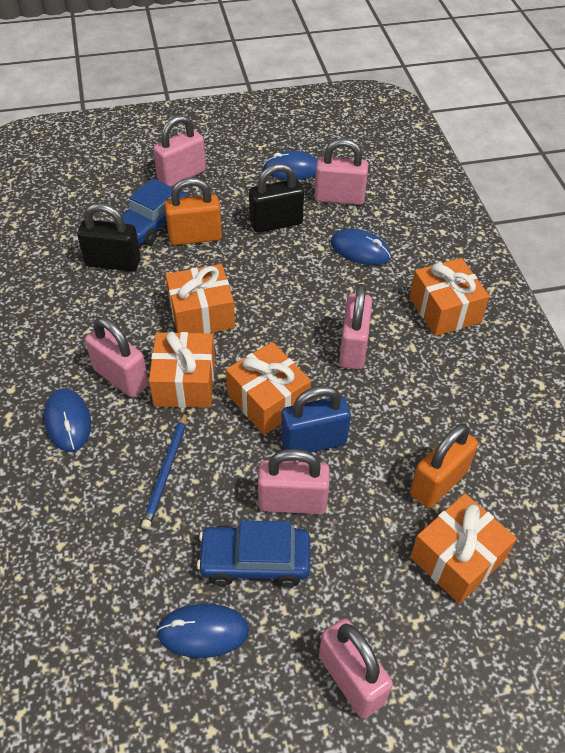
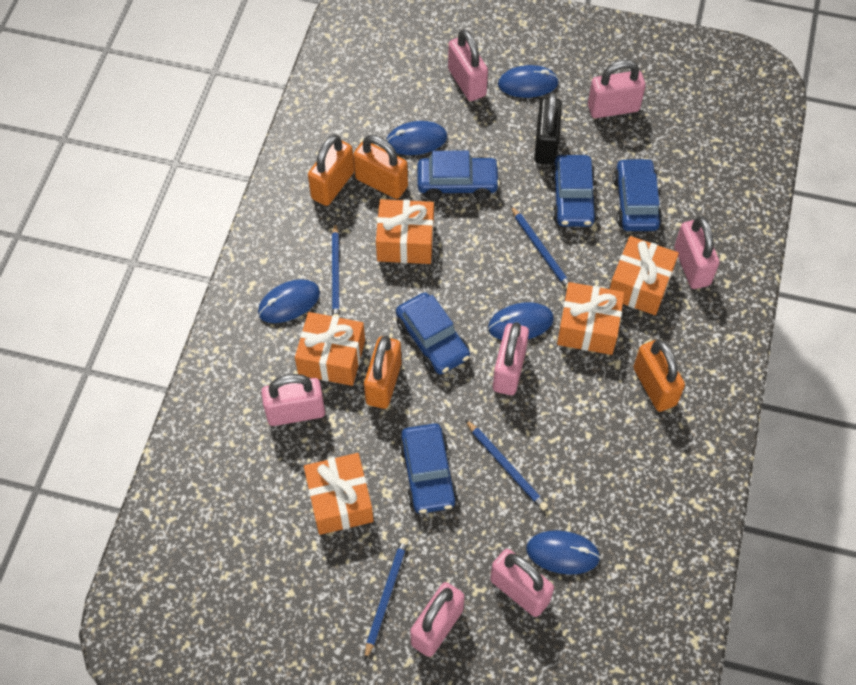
black padlock: 2 -> 1
blue car: 2 -> 5
blue mouse: 4 -> 5
blue padlock: 1 -> 0
blue pencil: 1 -> 4
orange padlock: 2 -> 4
pink padlock: 6 -> 7

